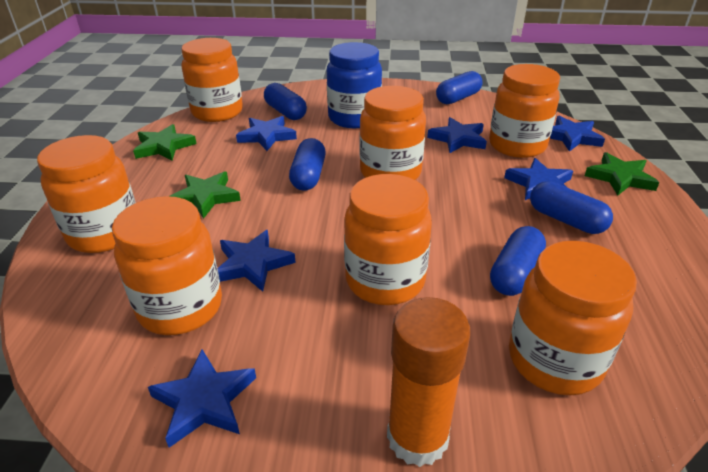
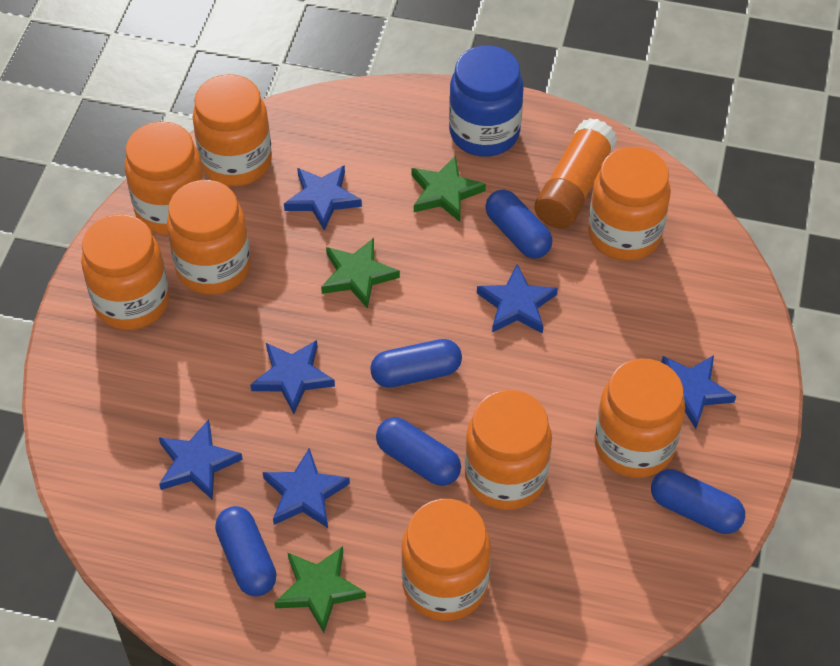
orange jar: 7 -> 8

